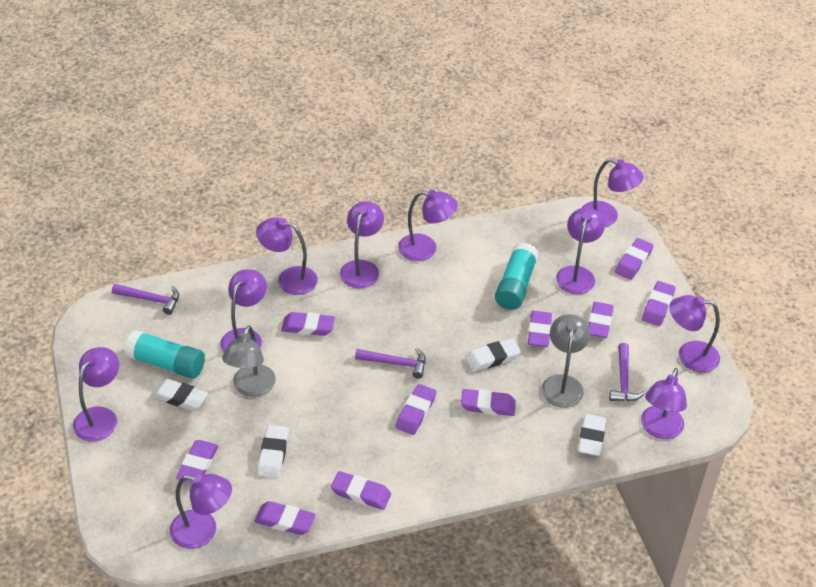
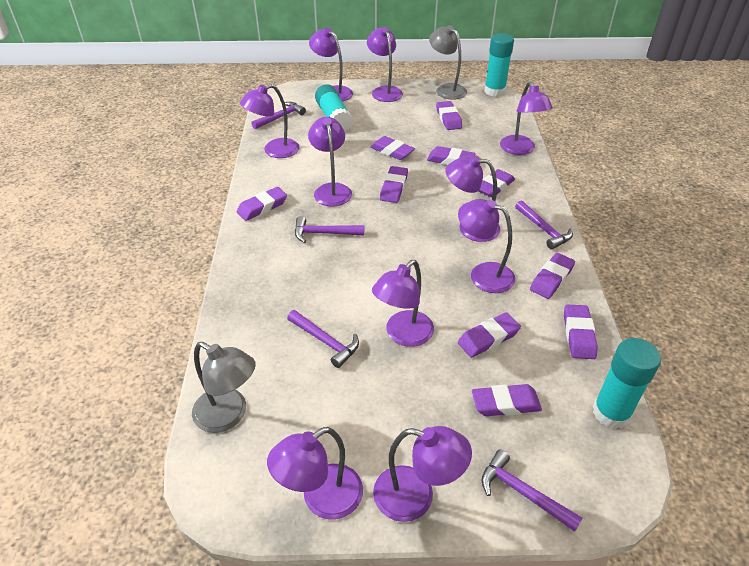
purple hammer: 3 -> 5
turquoise glue stick: 2 -> 3
white eraser: 4 -> 0

